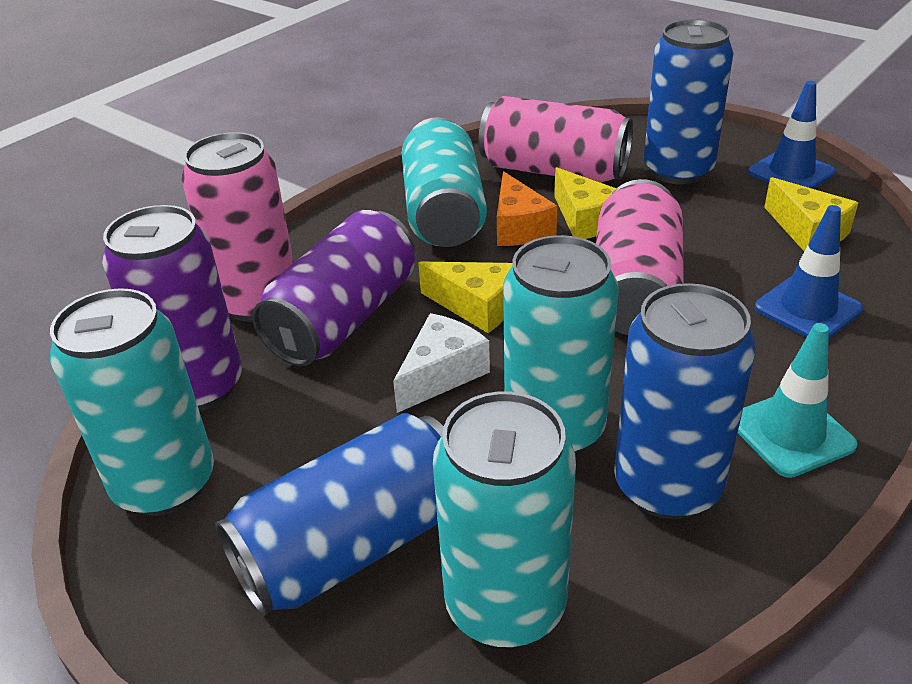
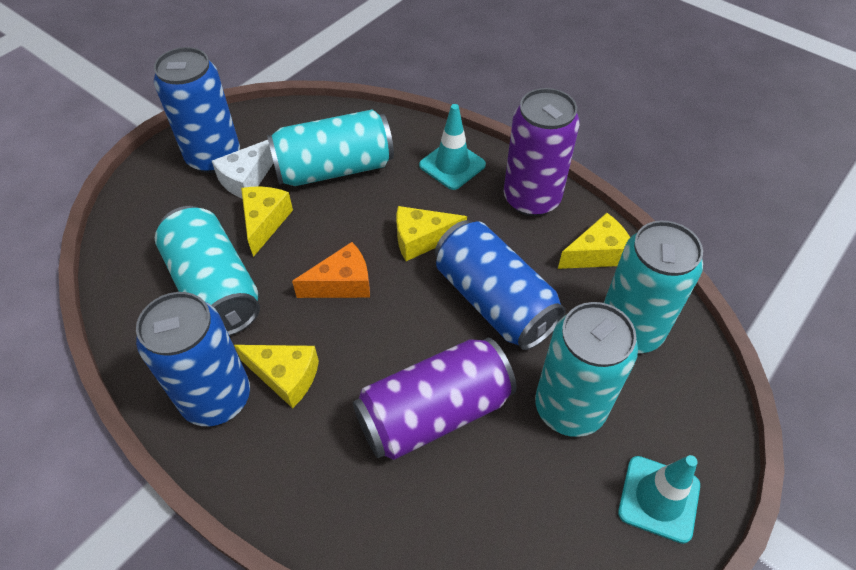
blue traffic cone: 2 -> 0
pink can: 3 -> 0
turquoise traffic cone: 1 -> 2
yellow cheese: 3 -> 4

